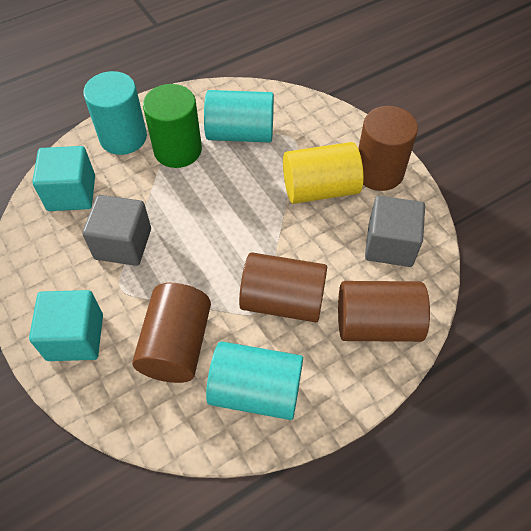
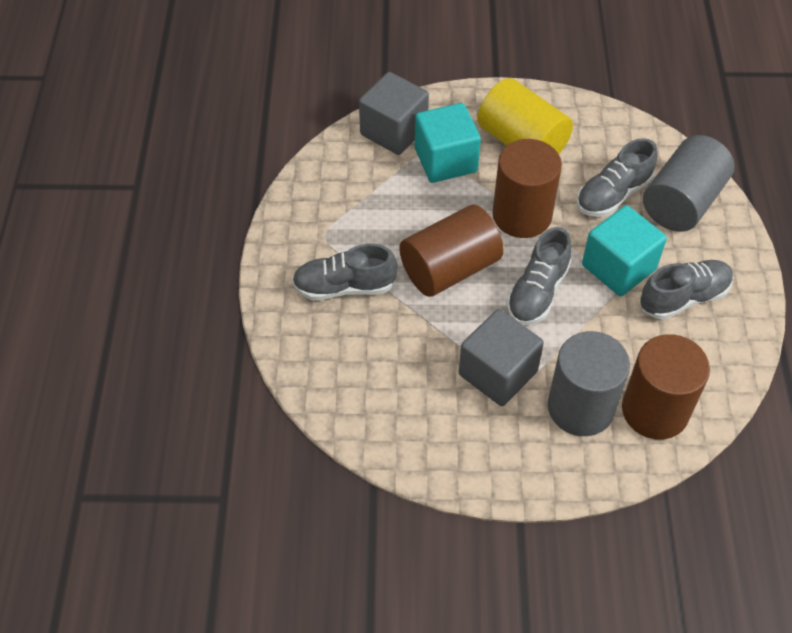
brown cylinder: 4 -> 3
green cylinder: 1 -> 0
grey cylinder: 0 -> 2
grey shoe: 0 -> 4
turquoise cylinder: 3 -> 0

